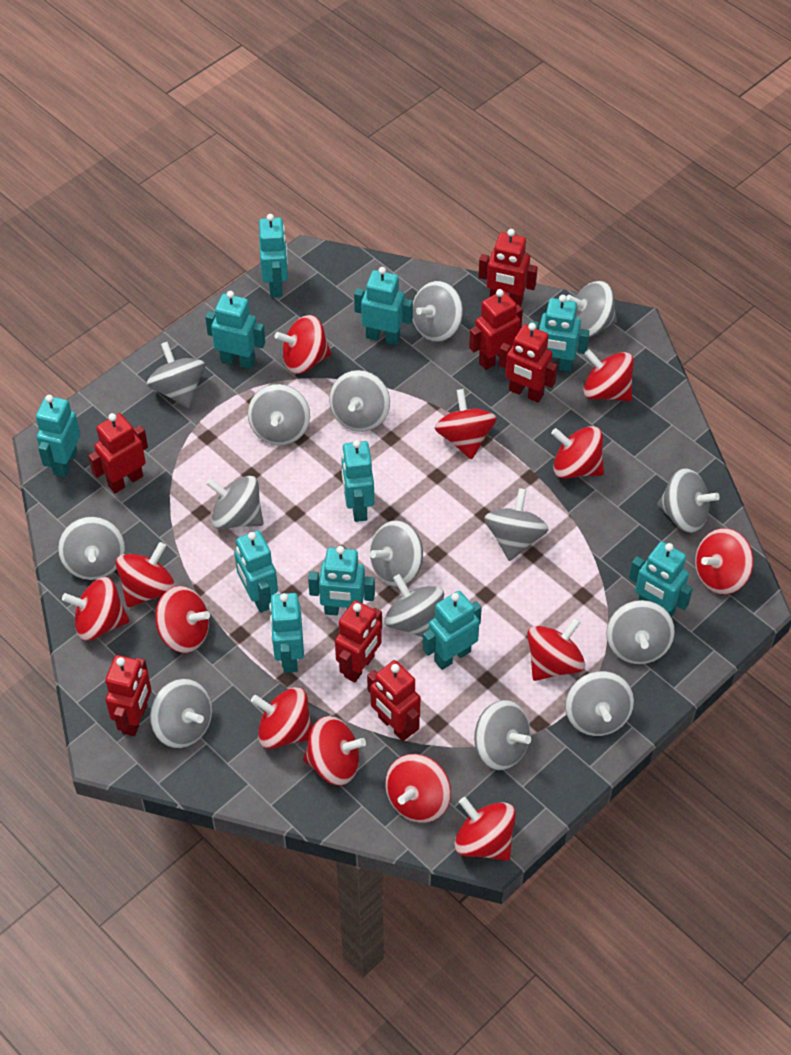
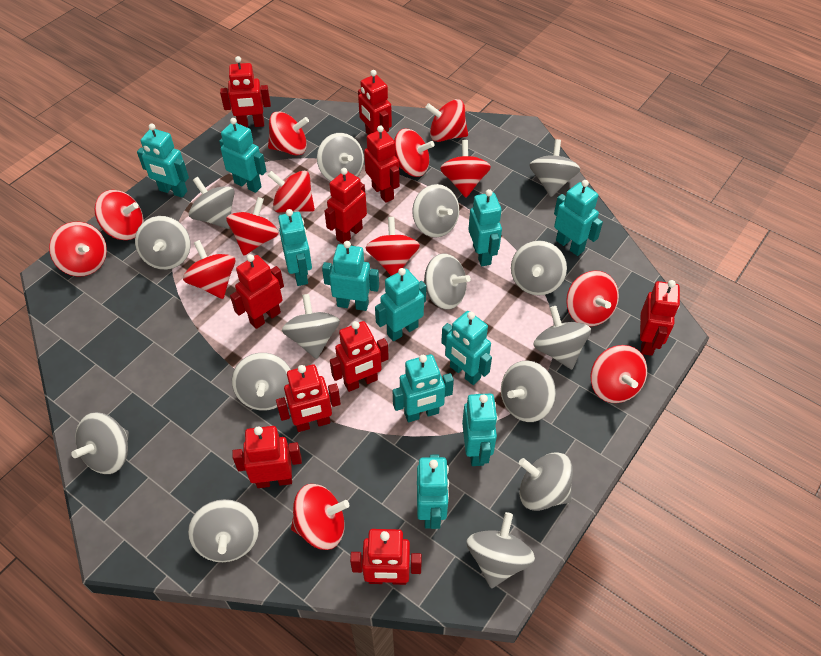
red robot: 7 -> 10

